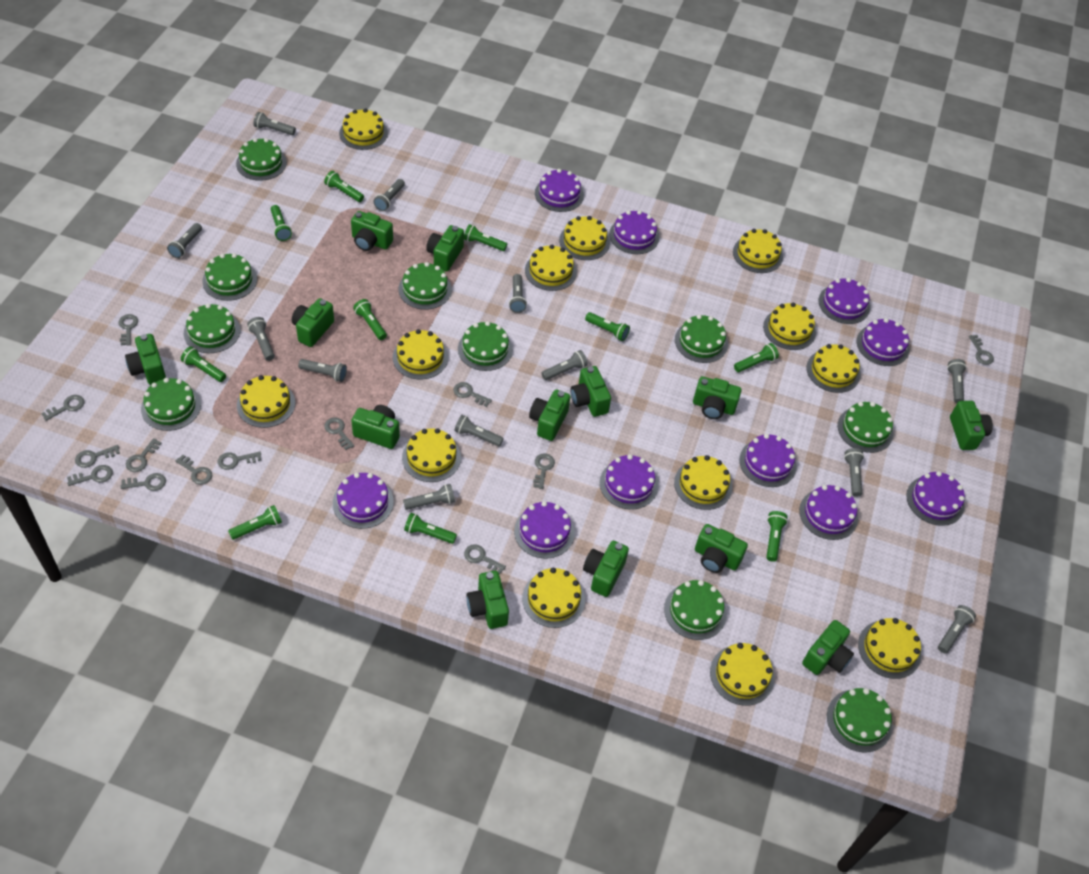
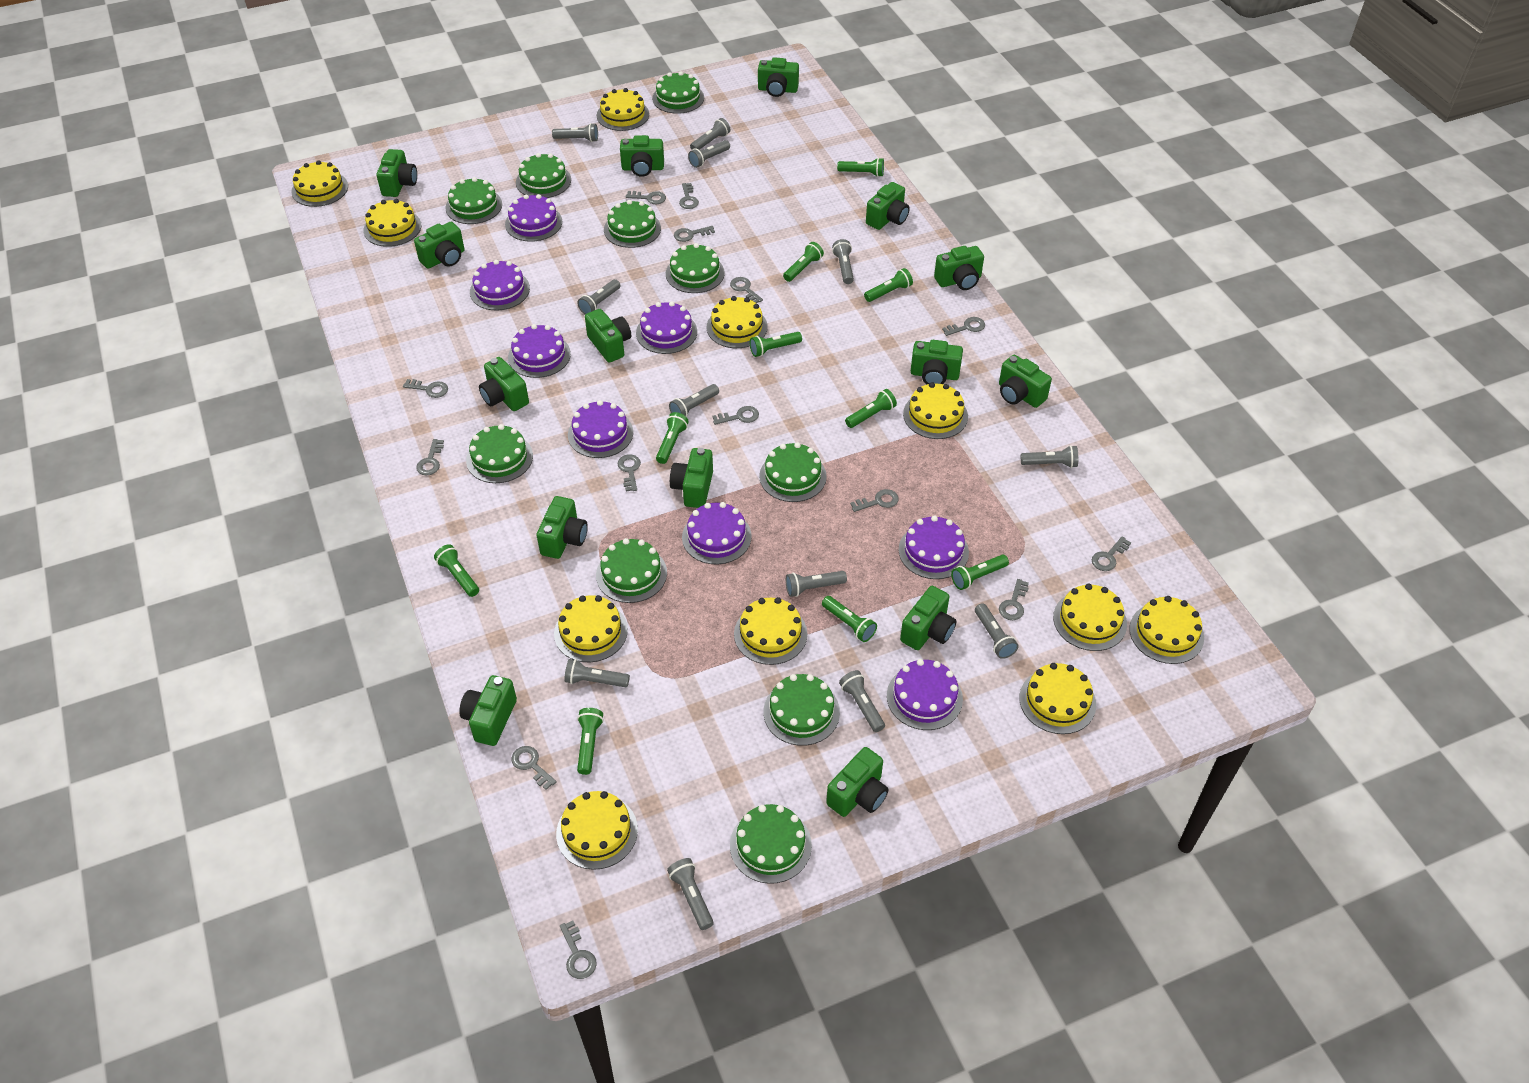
green camera: 13 -> 15
grey key: 13 -> 14
purple cake: 10 -> 8
yellow cake: 13 -> 11

